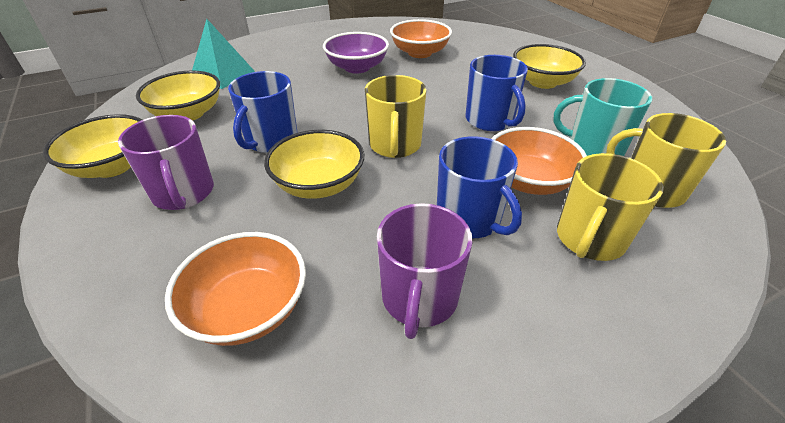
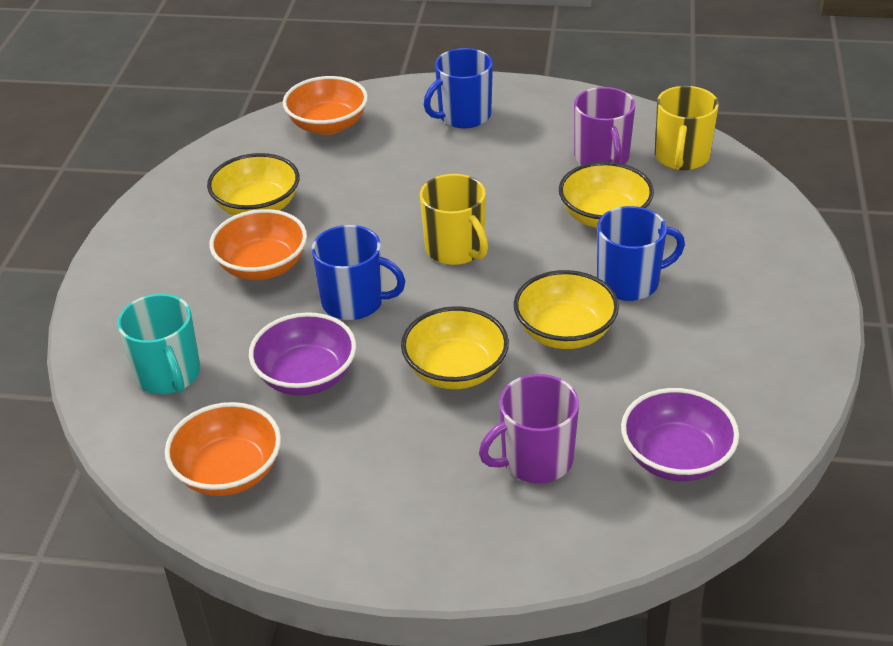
purple bowl: 1 -> 2
turquoise pyramid: 1 -> 0
yellow mug: 3 -> 2

